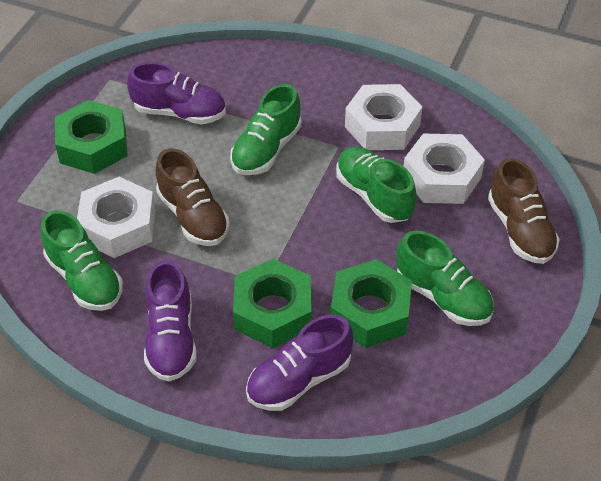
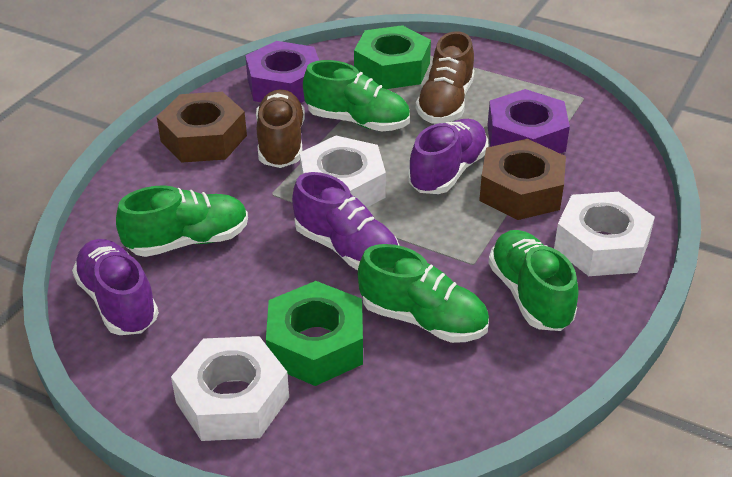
brown nut: 0 -> 2
green nut: 3 -> 2
purple nut: 0 -> 2

